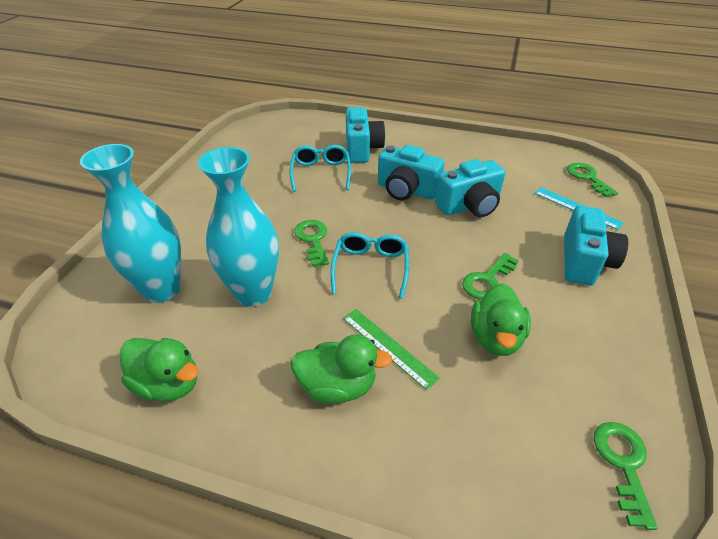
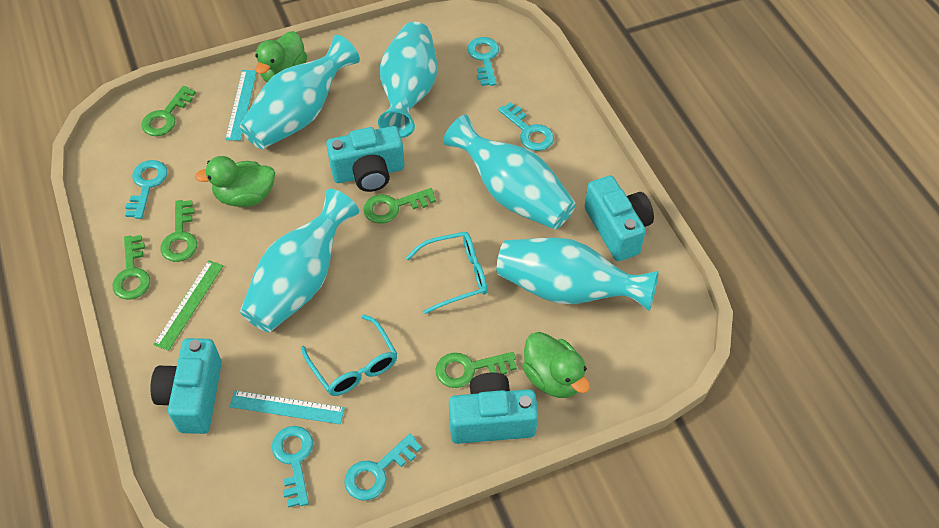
green key: 4 -> 5
turquoise key: 0 -> 5
turquoise ruler: 1 -> 2
turquoise vase: 2 -> 5

